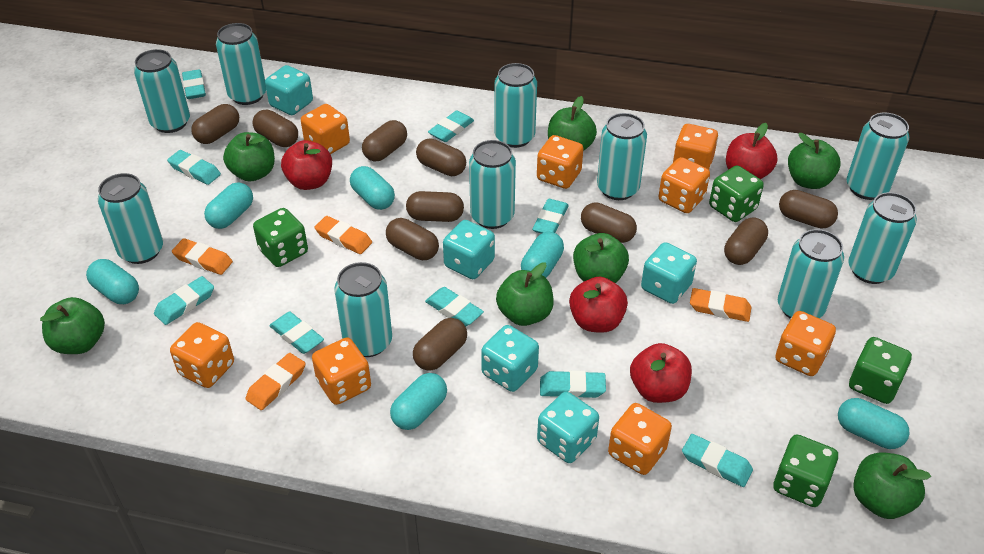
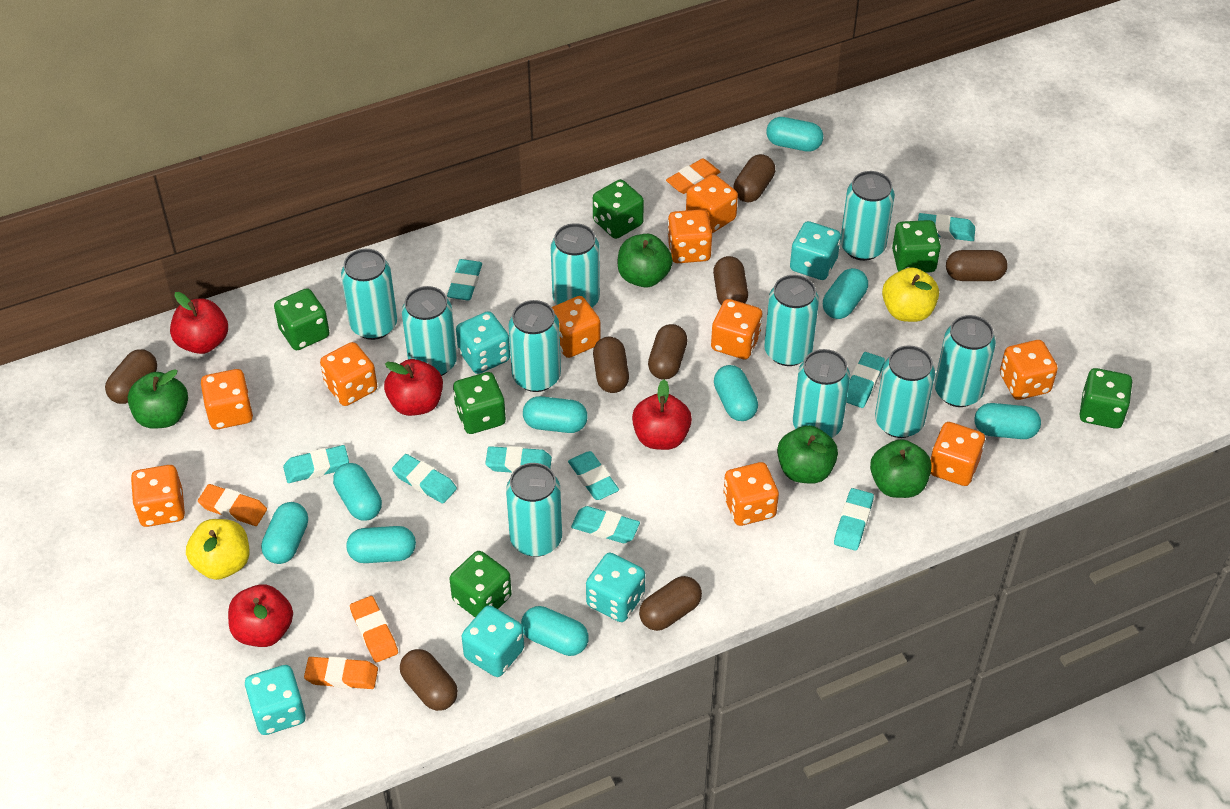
brown capsule: 10 -> 8
green apple: 7 -> 4
green dice: 4 -> 6
orange dice: 8 -> 10
turquoise capsule: 6 -> 9
yellow apple: 0 -> 2

